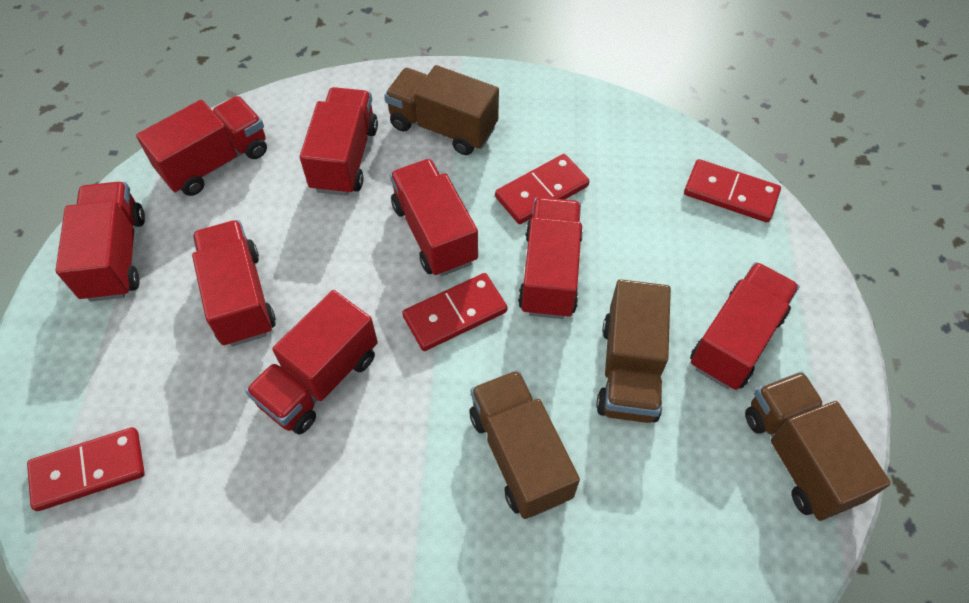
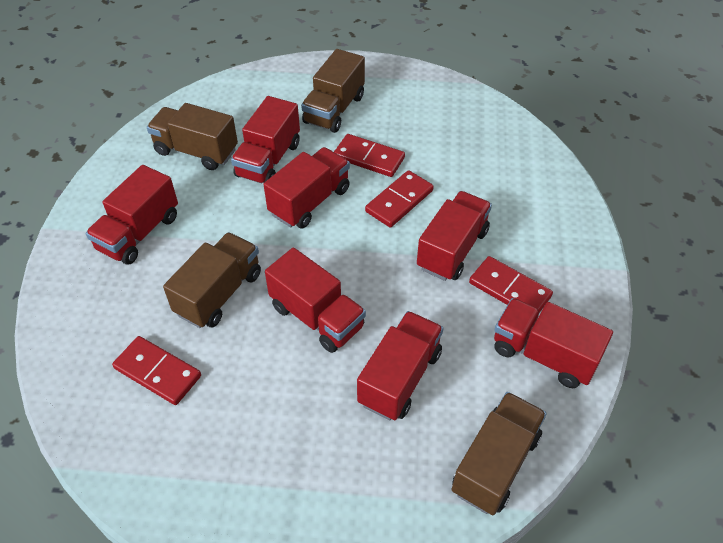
red truck: 8 -> 7

